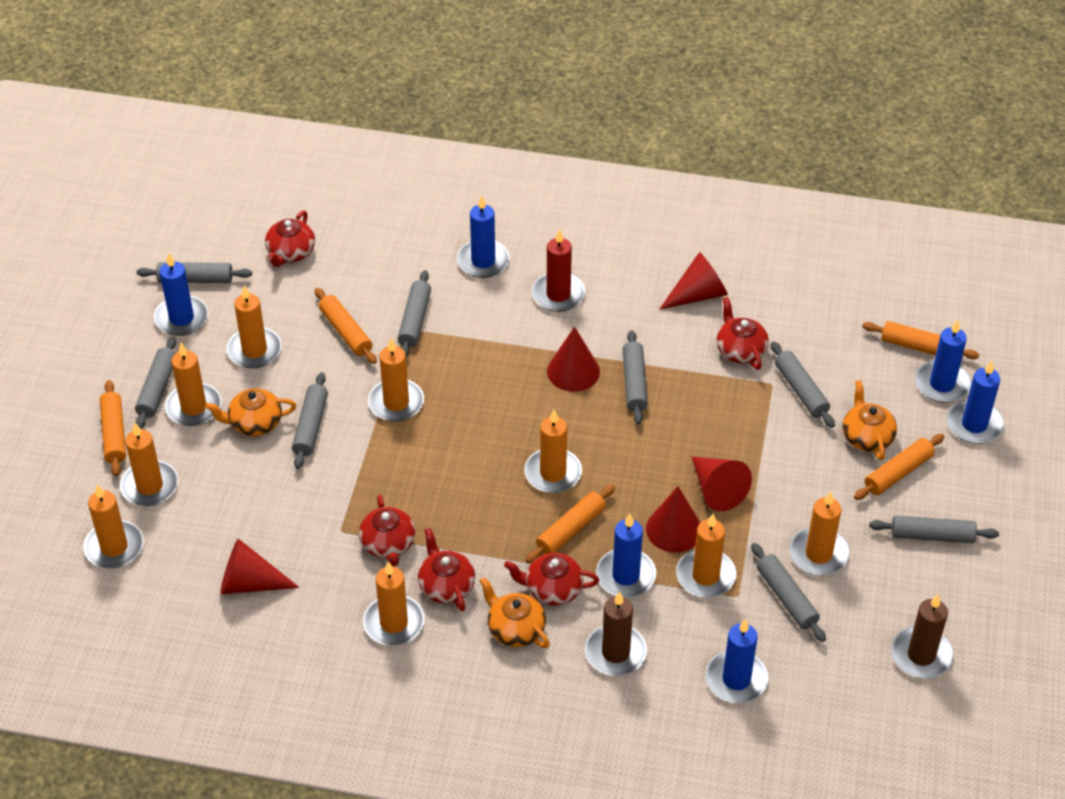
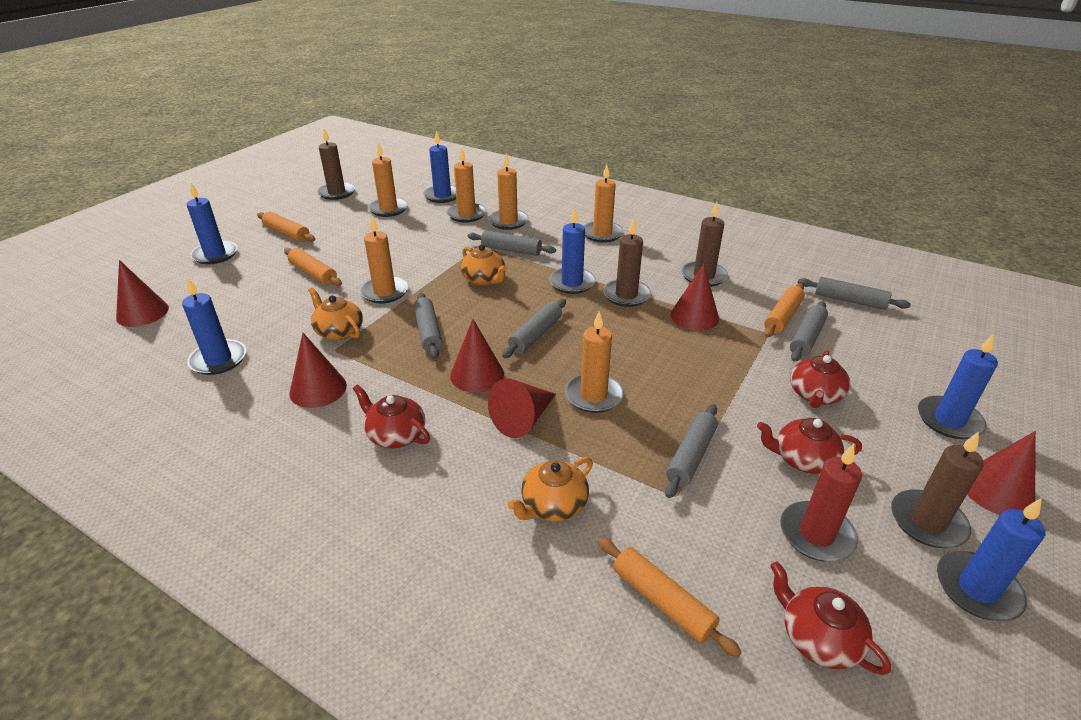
brown candle: 2 -> 4
grey rolling pin: 8 -> 6
orange candle: 9 -> 6
orange rolling pin: 5 -> 4
red cone: 5 -> 6
red teapot: 5 -> 4

